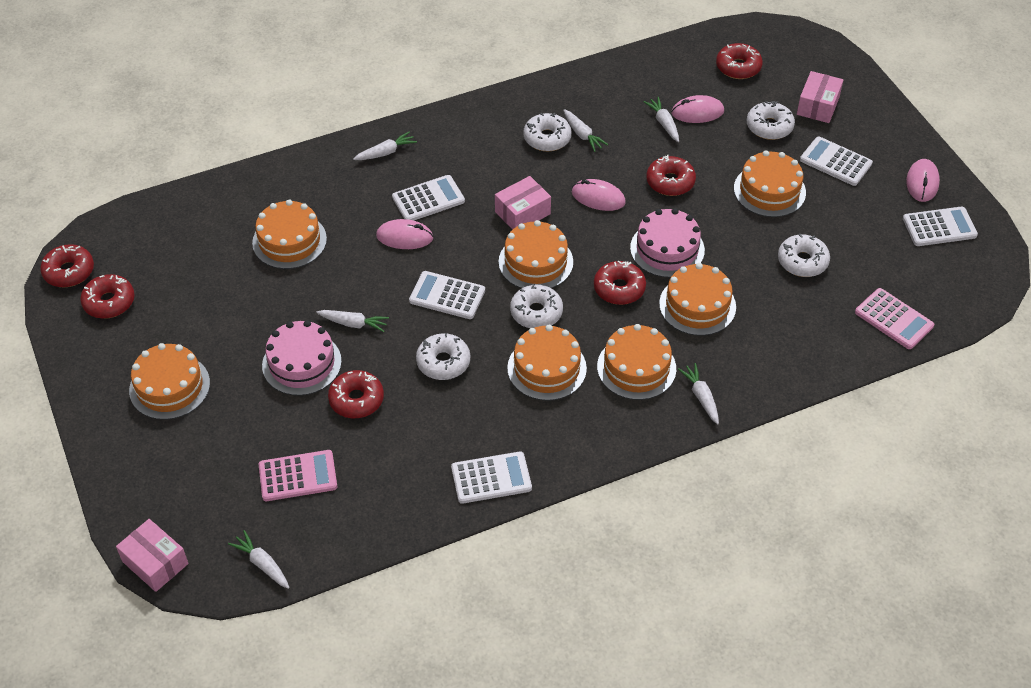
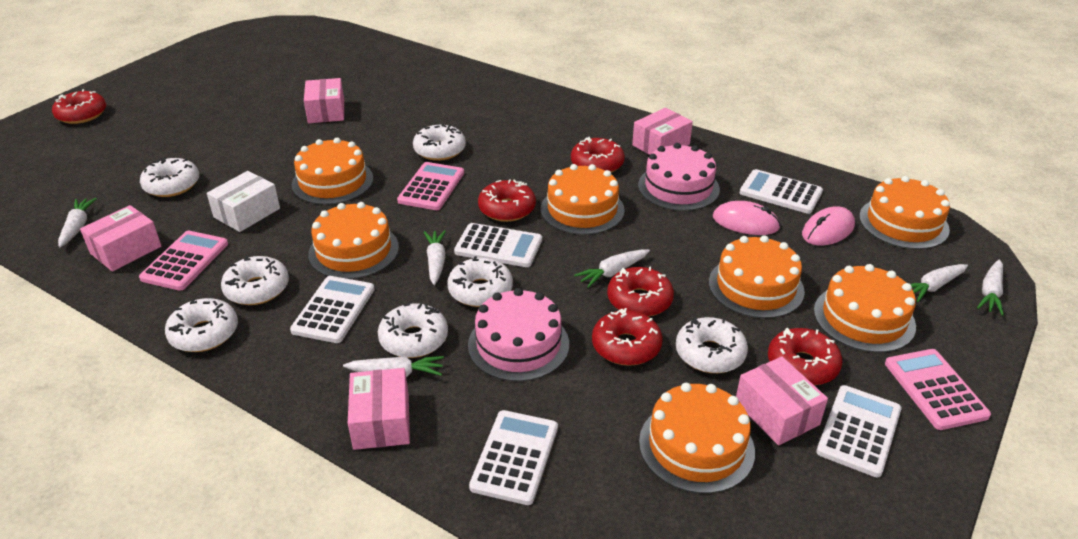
pink box: 3 -> 5
pink calculator: 2 -> 3
pink mouse: 4 -> 2
white box: 0 -> 1
white donut: 5 -> 7

